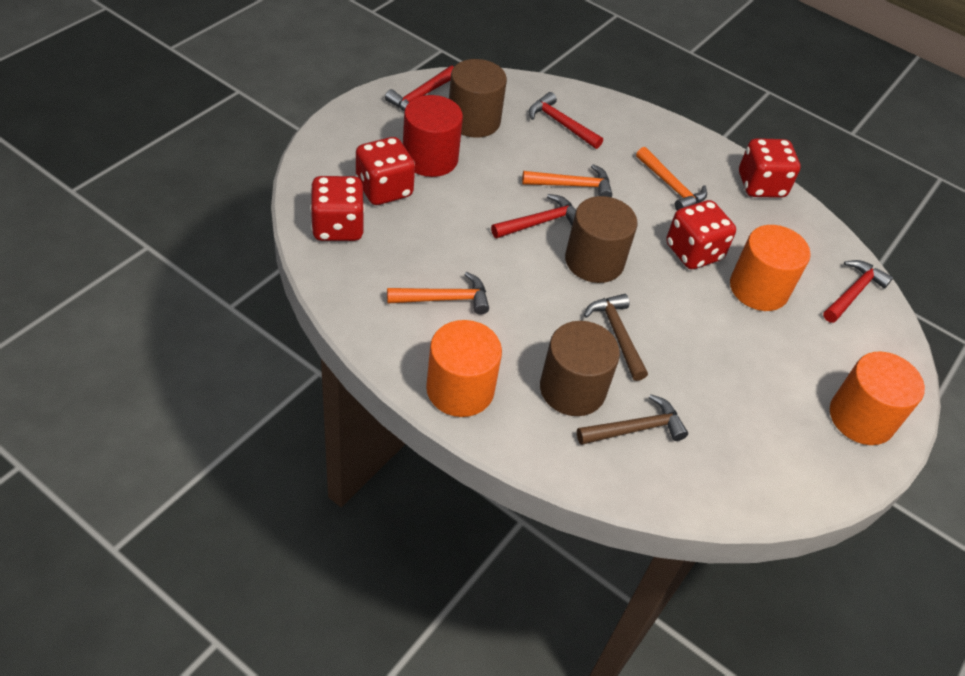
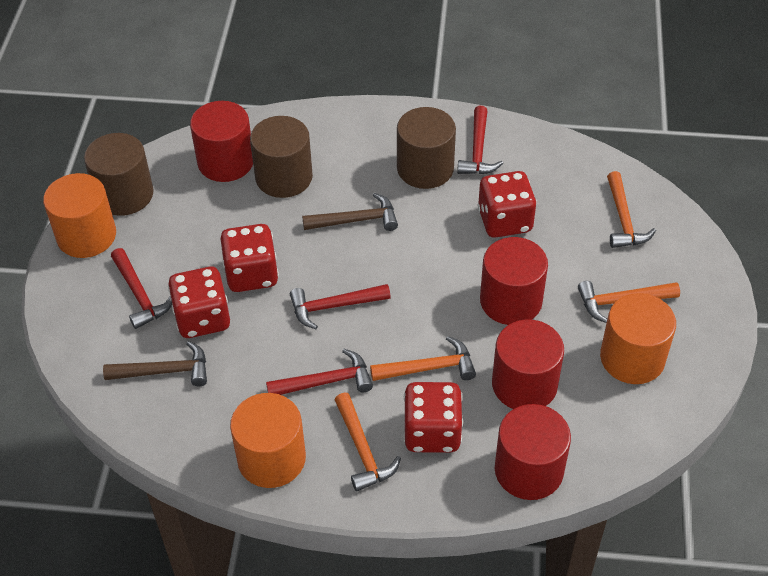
orange hammer: 3 -> 4
red cylinder: 1 -> 4

